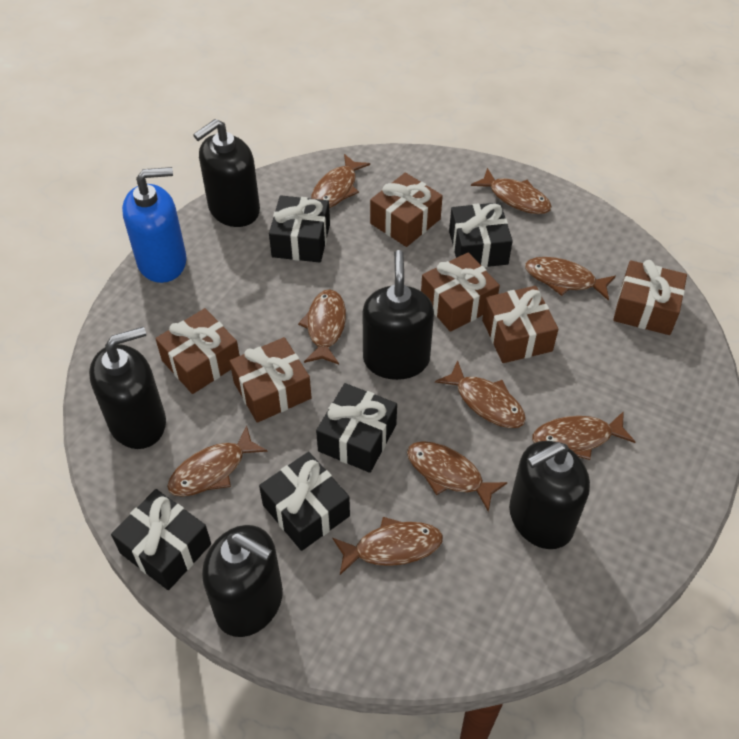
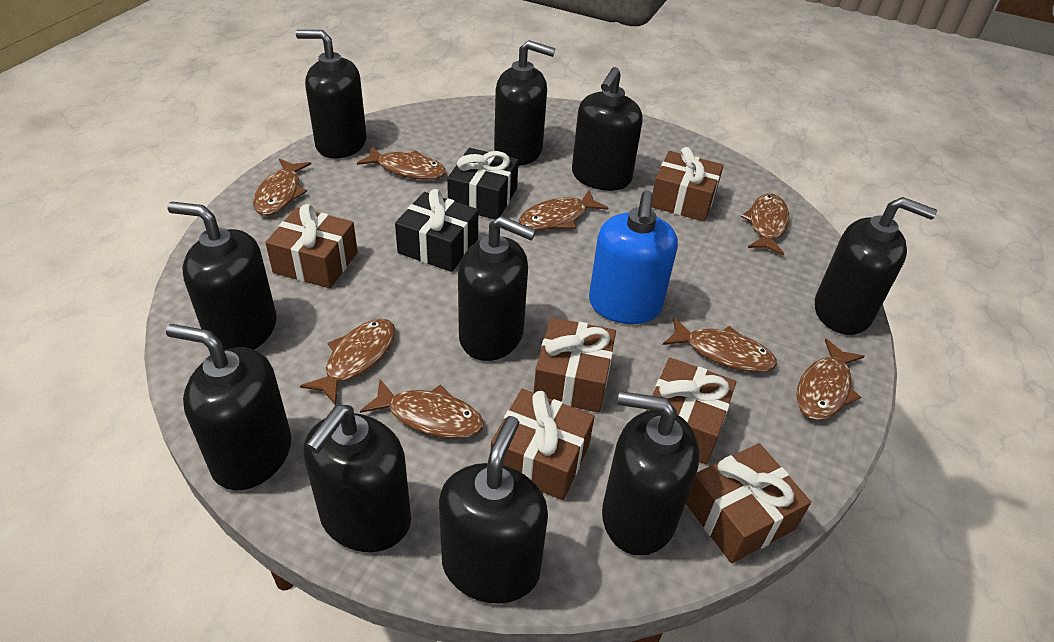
black gift: 5 -> 2
black soap dispenser: 5 -> 10
brown fish: 9 -> 8

